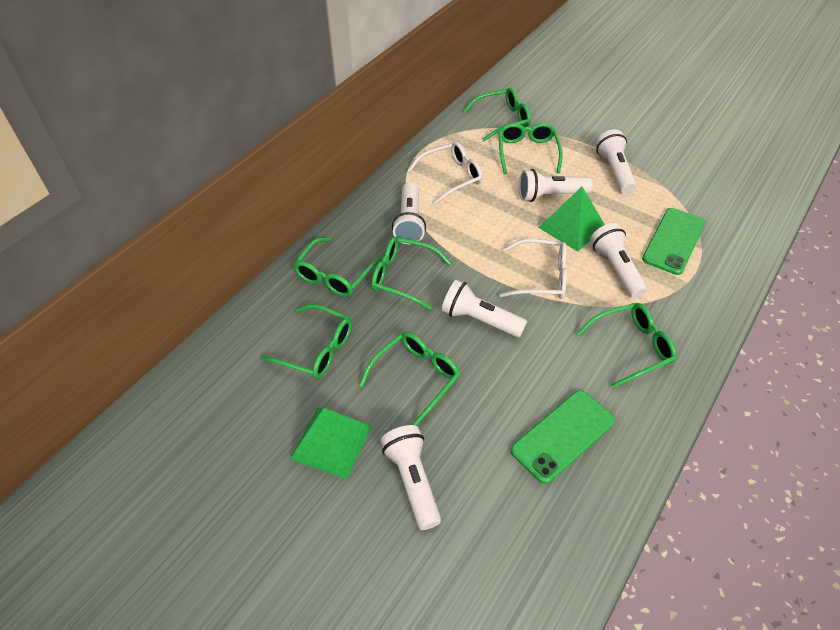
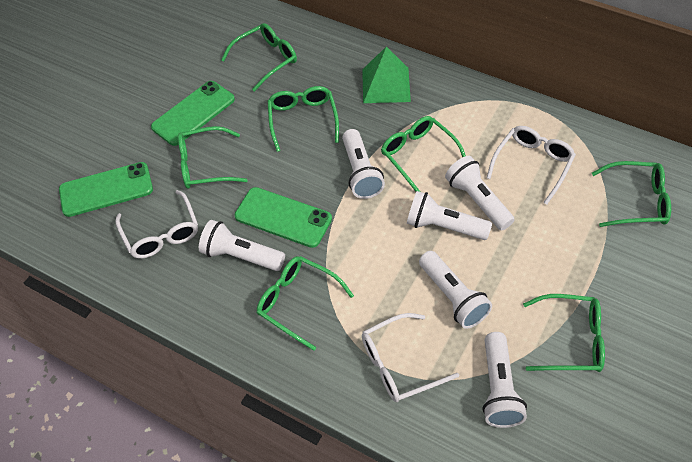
green phone: 2 -> 3
green pyramid: 2 -> 1
white glasses: 2 -> 3

